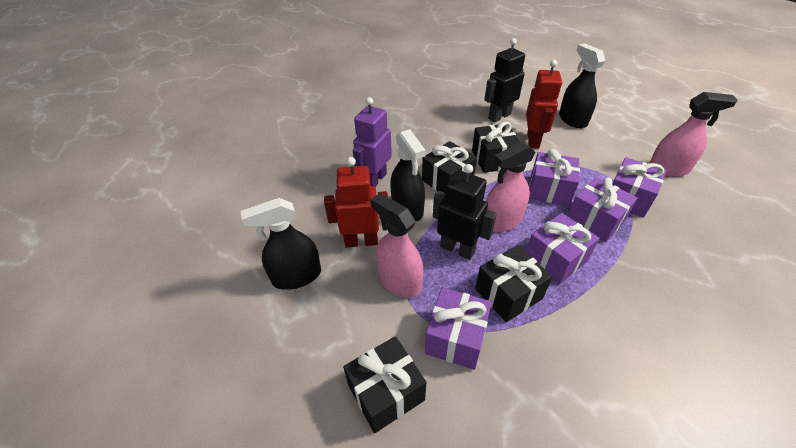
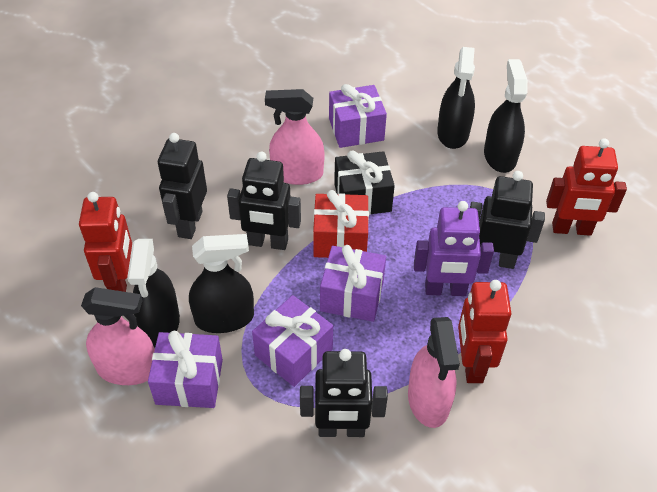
black gift: 4 -> 1
black robot: 2 -> 4
black spray bottle: 3 -> 4
purple gift: 5 -> 4
red gift: 0 -> 1
red robot: 2 -> 3

